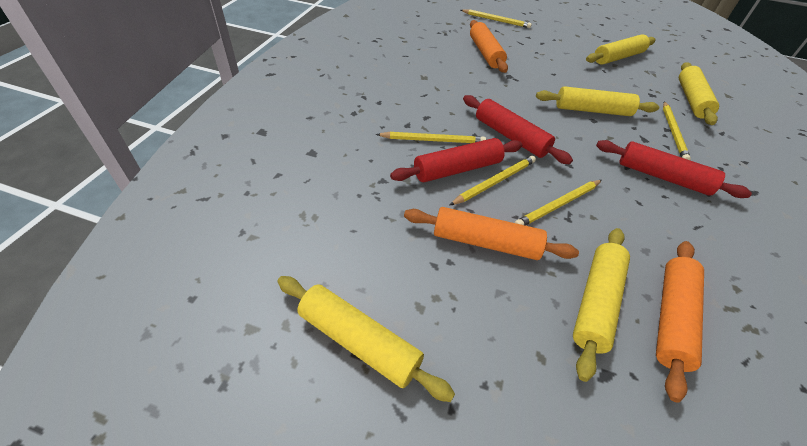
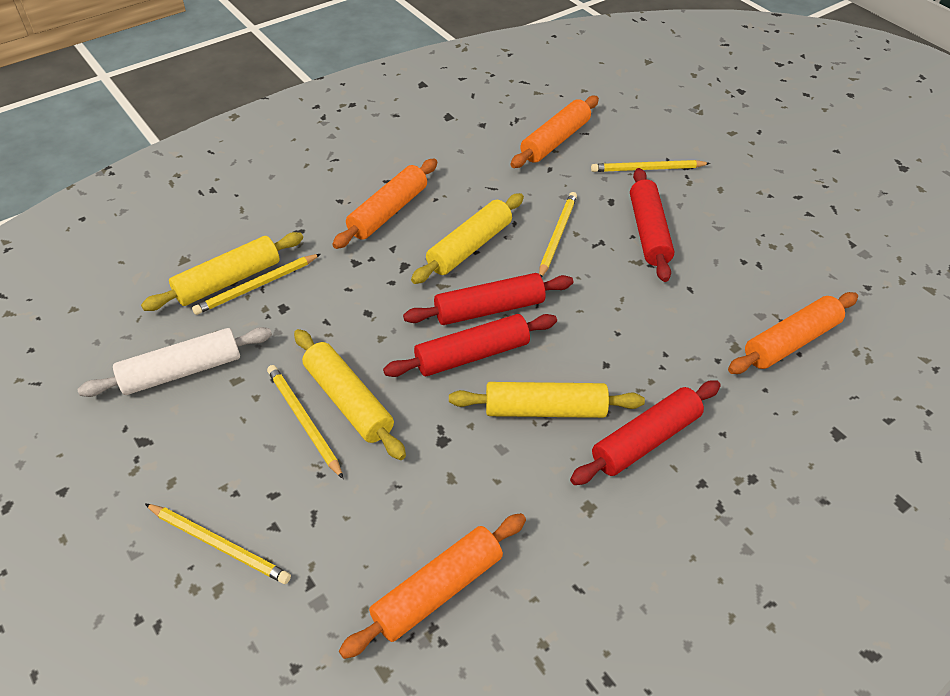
orange rolling pin: 3 -> 4
red rolling pin: 3 -> 4
white rolling pin: 0 -> 1
yellow rolling pin: 5 -> 4

